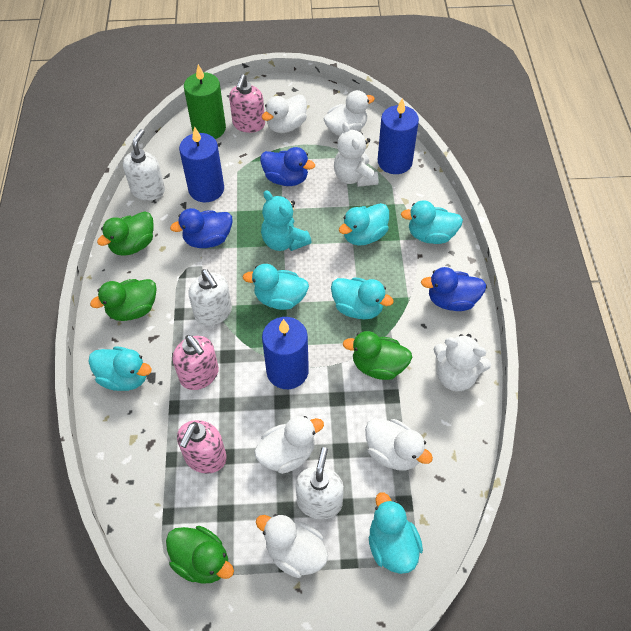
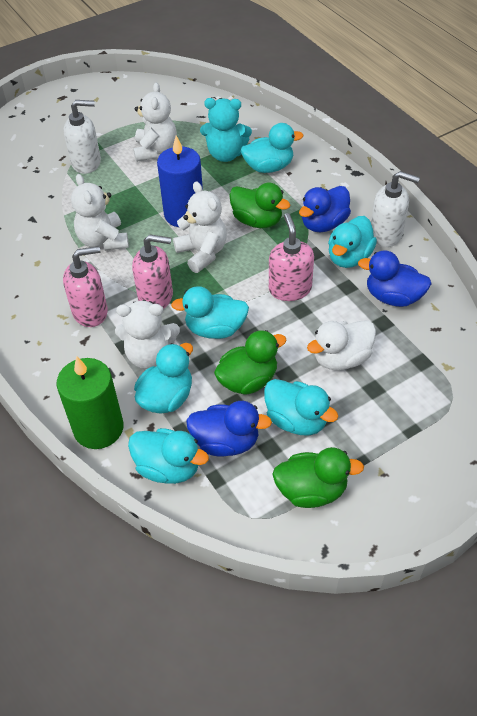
blue candle: 3 -> 1
green duck: 4 -> 3
white duck: 5 -> 1
white soap dispenser: 3 -> 2
white teddy bear: 2 -> 4

